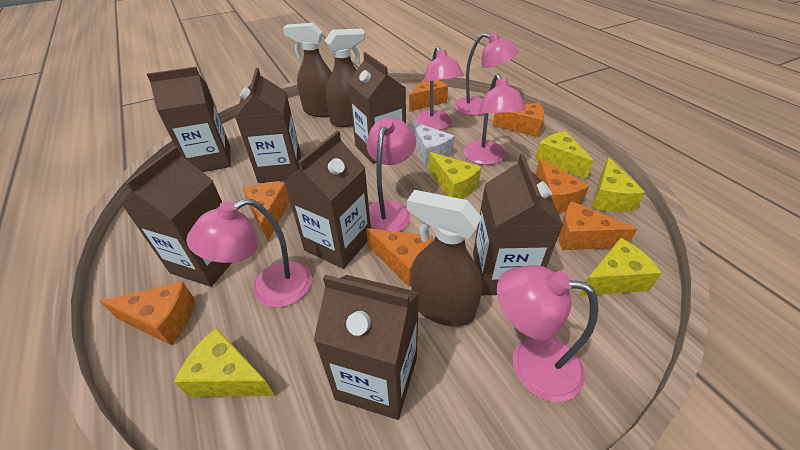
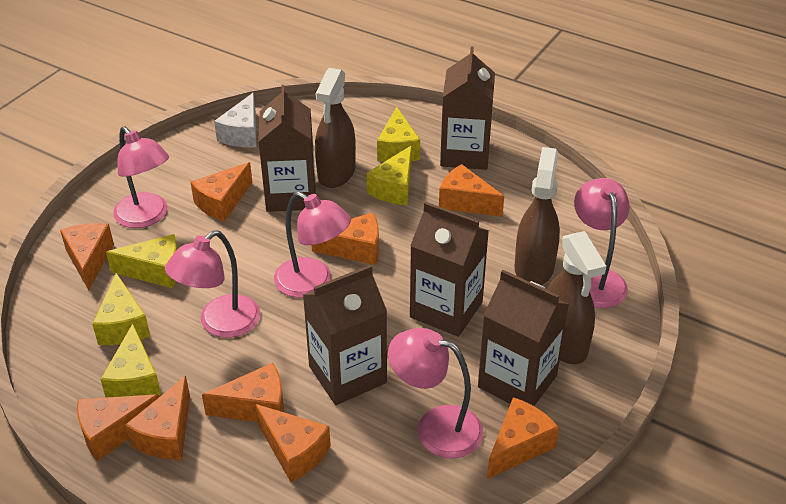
brown carton: 7 -> 5
orange cheese: 7 -> 9
pink lamp: 6 -> 5

